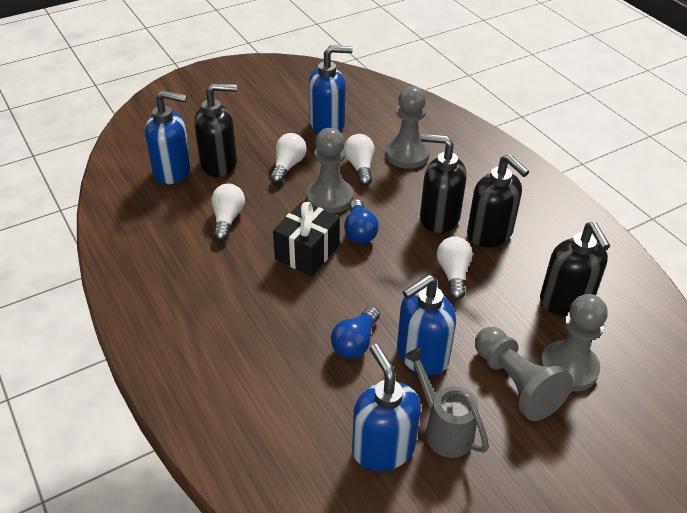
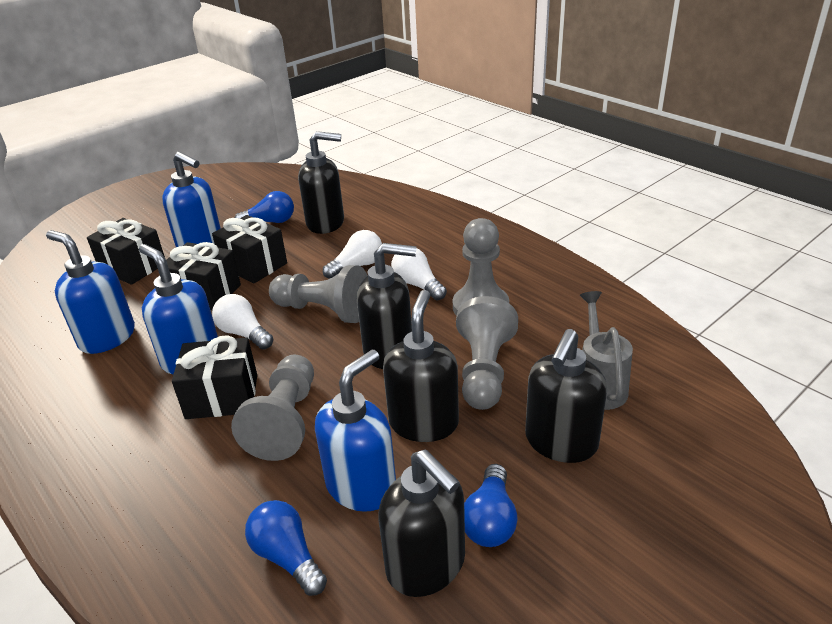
black gift: 1 -> 4
black soap dispenser: 4 -> 5
blue light bulb: 2 -> 3
white light bulb: 4 -> 3

